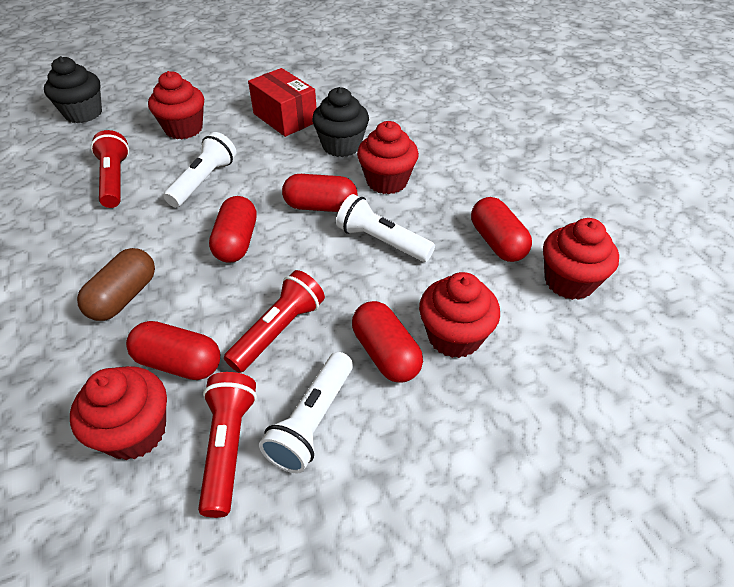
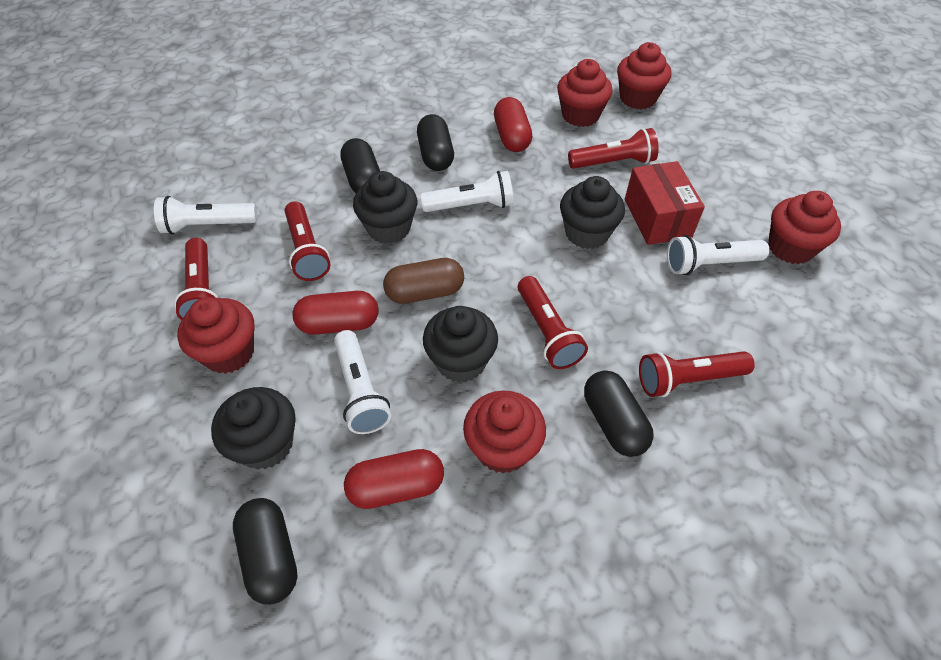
black capsule: 0 -> 4
black cupcake: 2 -> 4
red capsule: 5 -> 3
red flashlight: 3 -> 5
white flashlight: 3 -> 4

